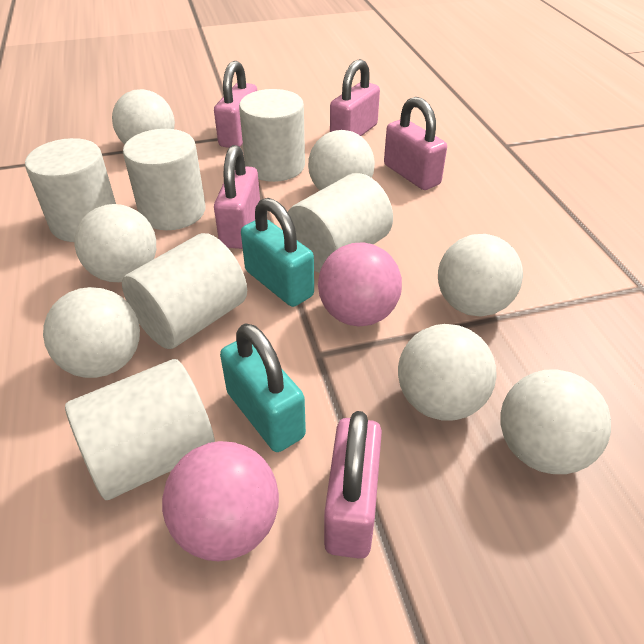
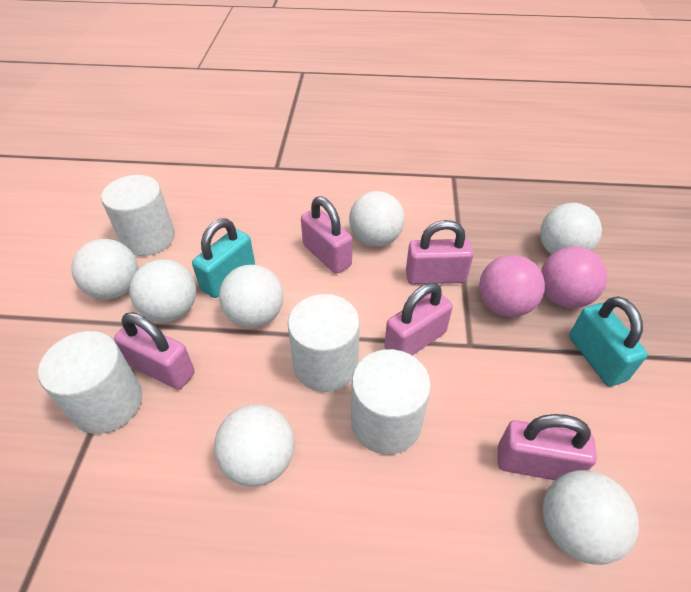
white cylinder: 6 -> 4

